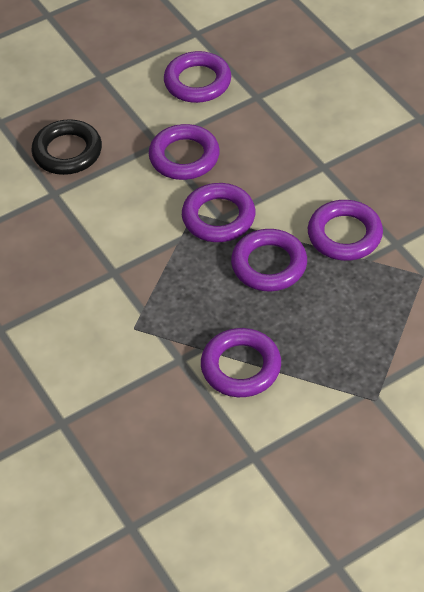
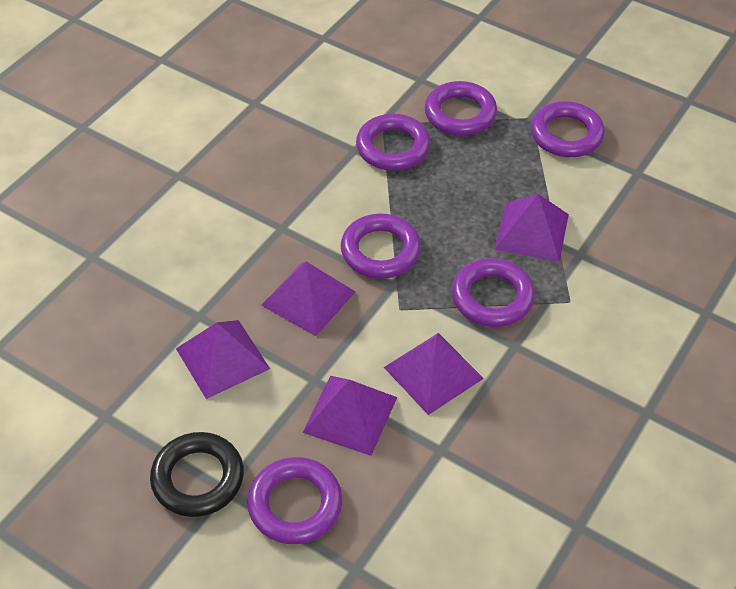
purple pyramid: 0 -> 5

